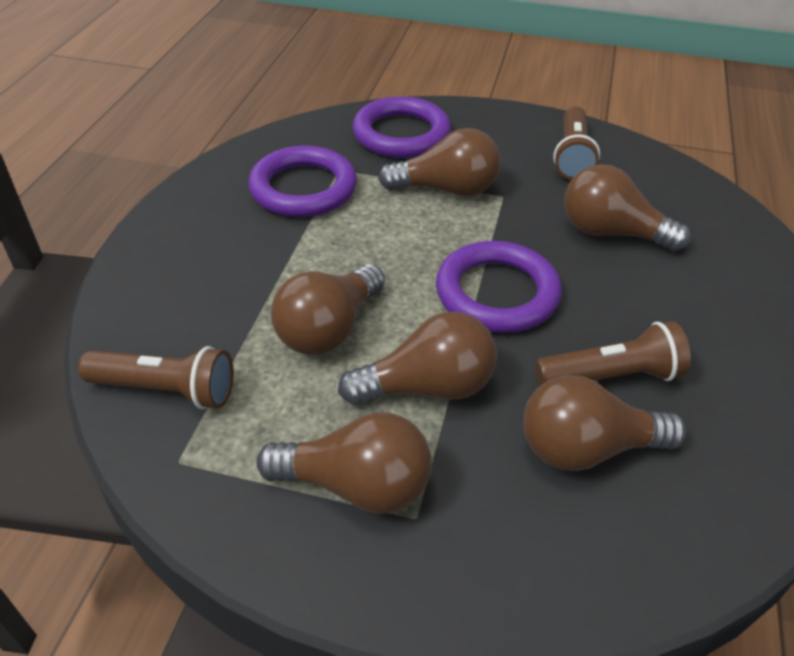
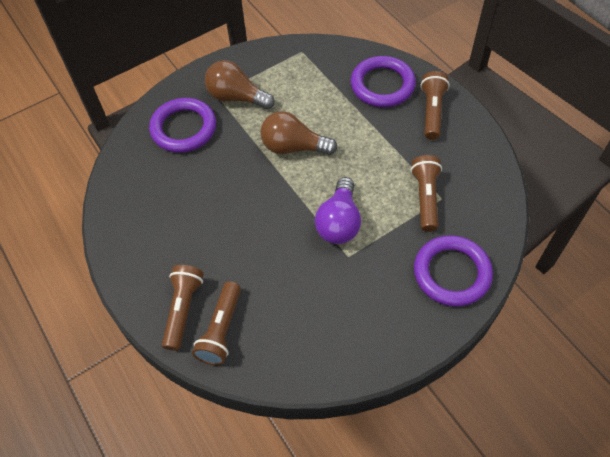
brown flashlight: 3 -> 4
brown light bulb: 6 -> 2
purple light bulb: 0 -> 1

